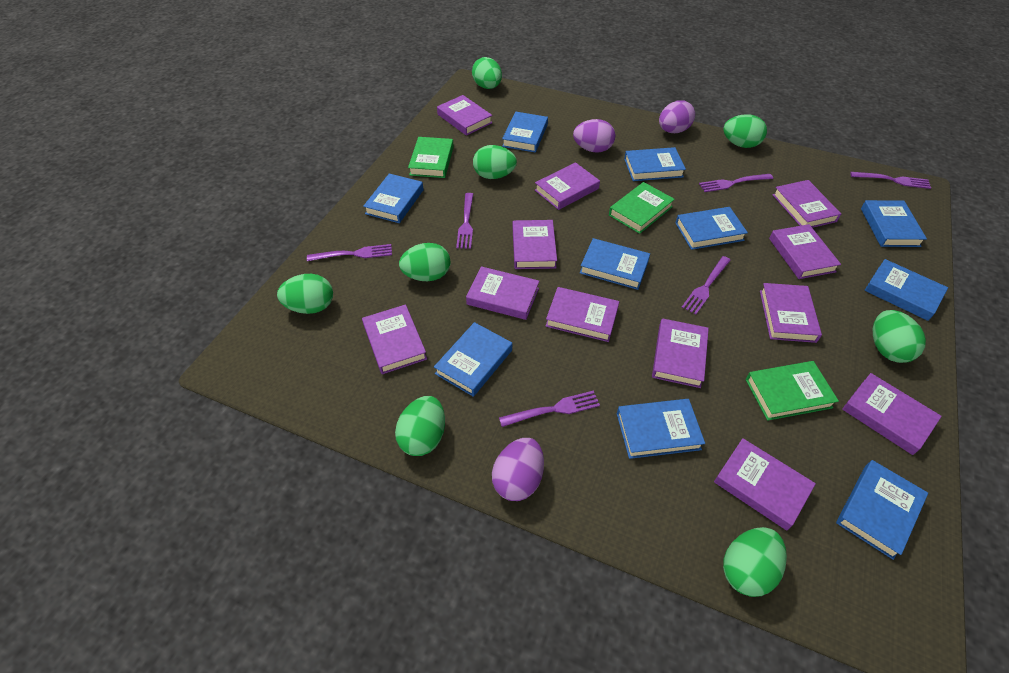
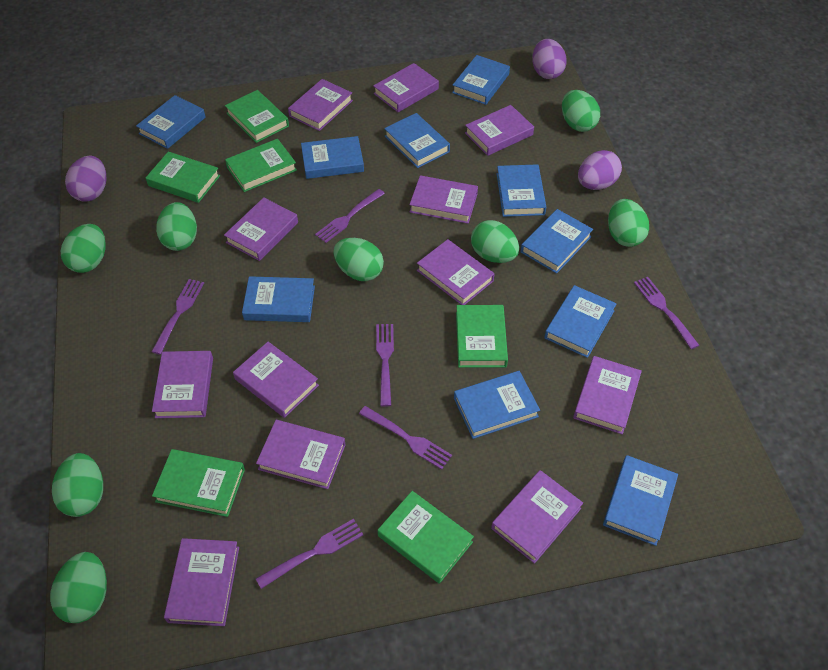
green book: 3 -> 6

